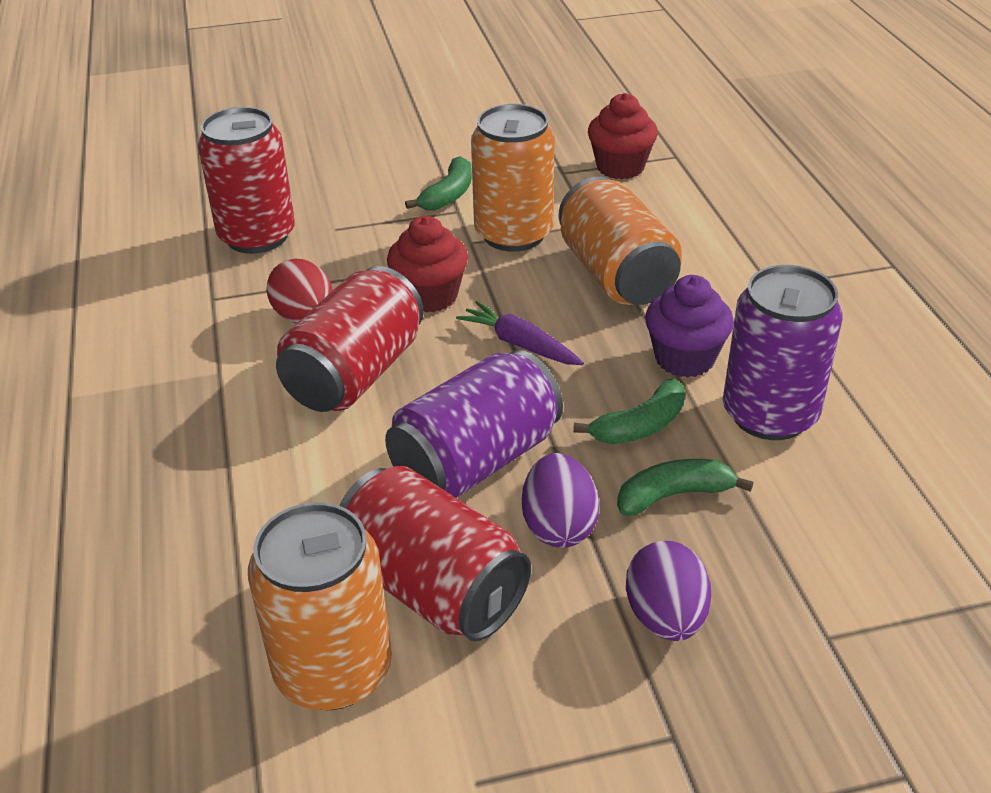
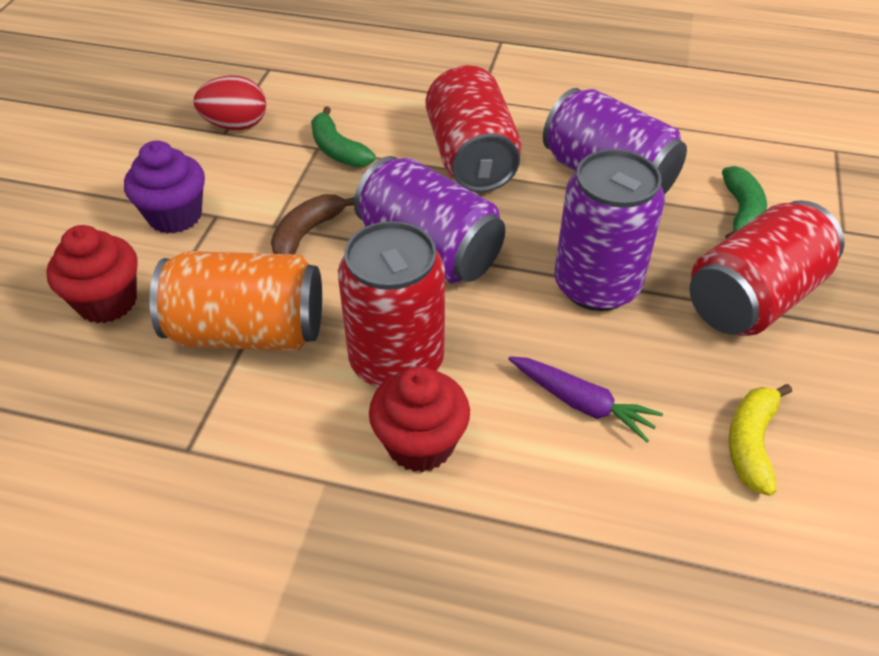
brown banana: 0 -> 1
green banana: 3 -> 2
orange can: 3 -> 1
purple can: 2 -> 3
purple egg: 2 -> 0
yellow banana: 0 -> 1

